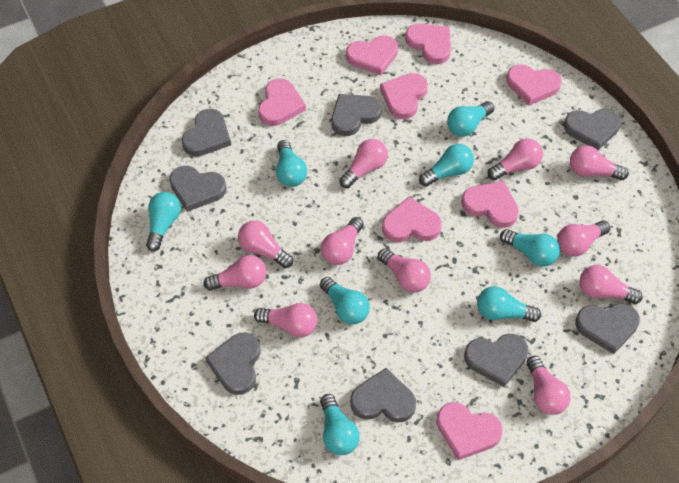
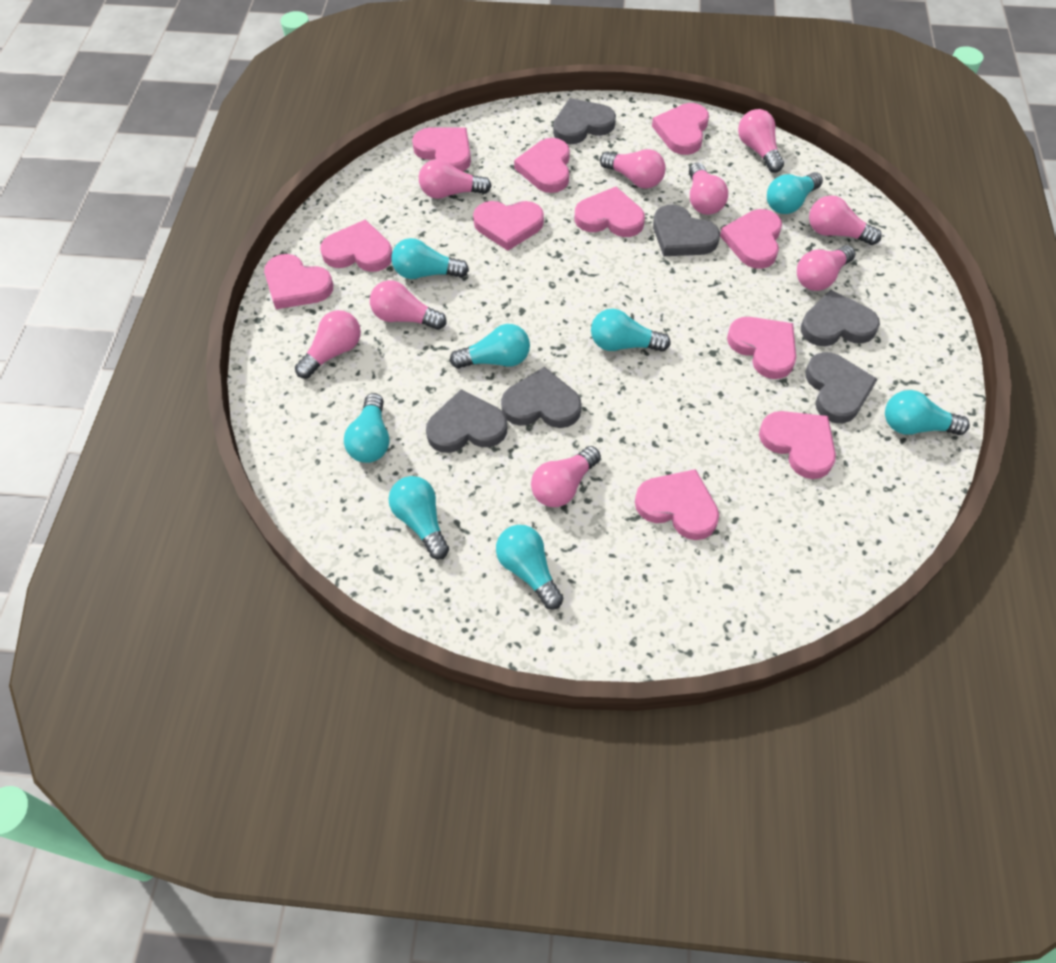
grey heart: 8 -> 6
pink heart: 8 -> 11
pink light bulb: 11 -> 9

